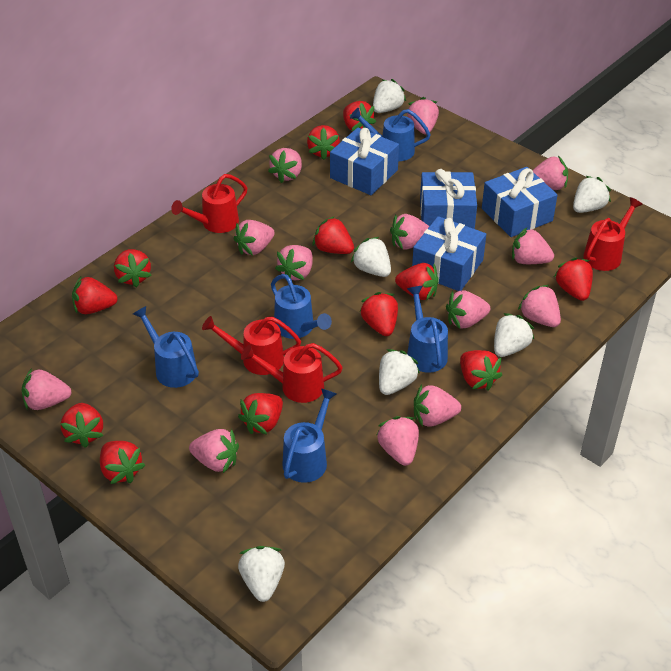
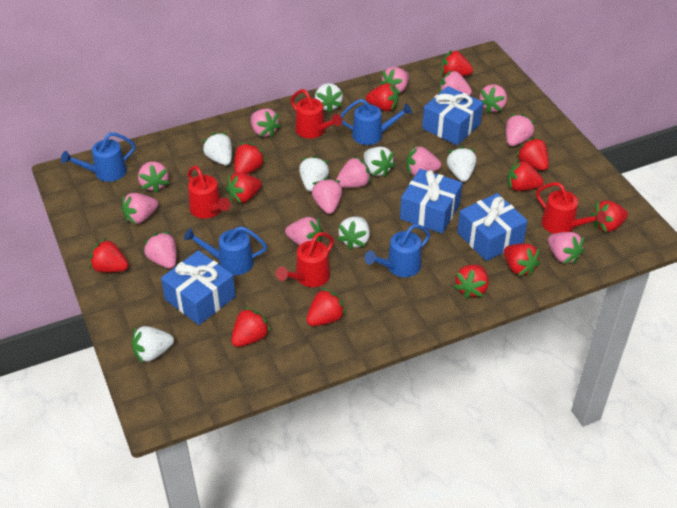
blue watering can: 5 -> 4
white strawberry: 6 -> 7

